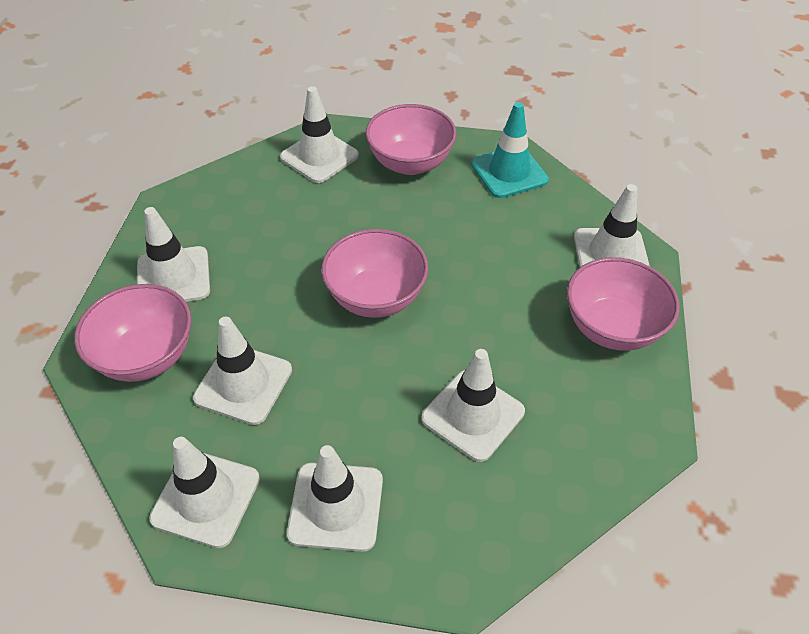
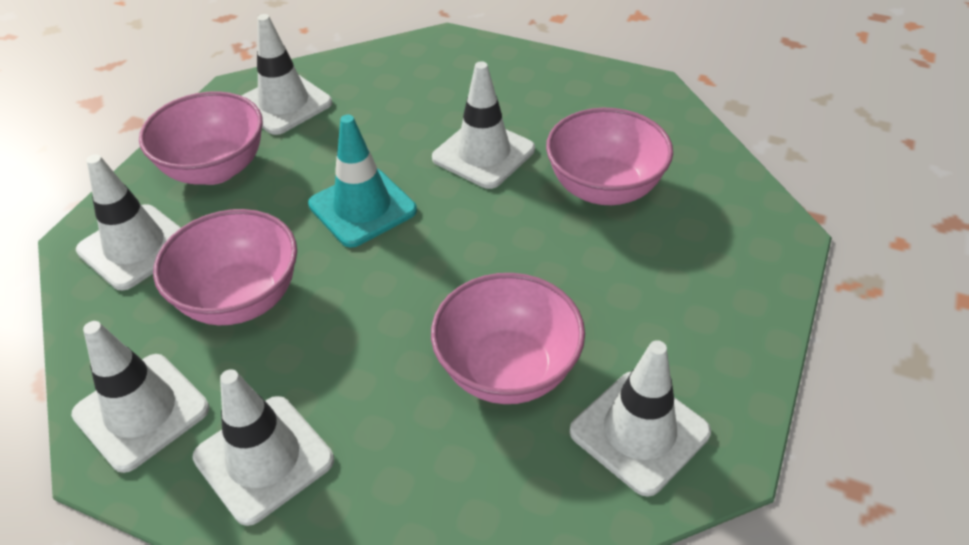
white traffic cone: 7 -> 6

